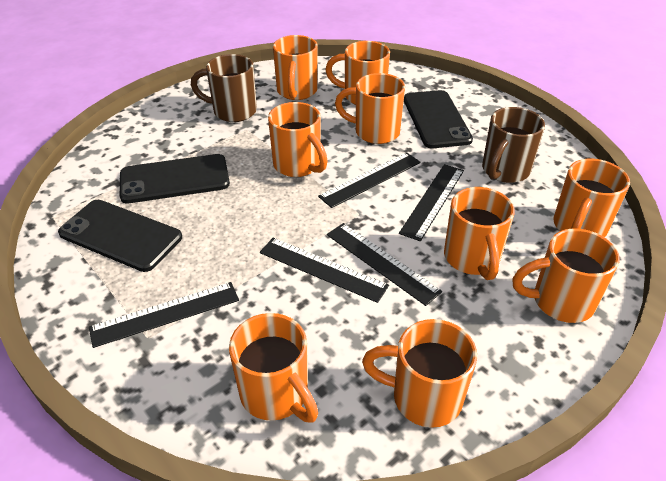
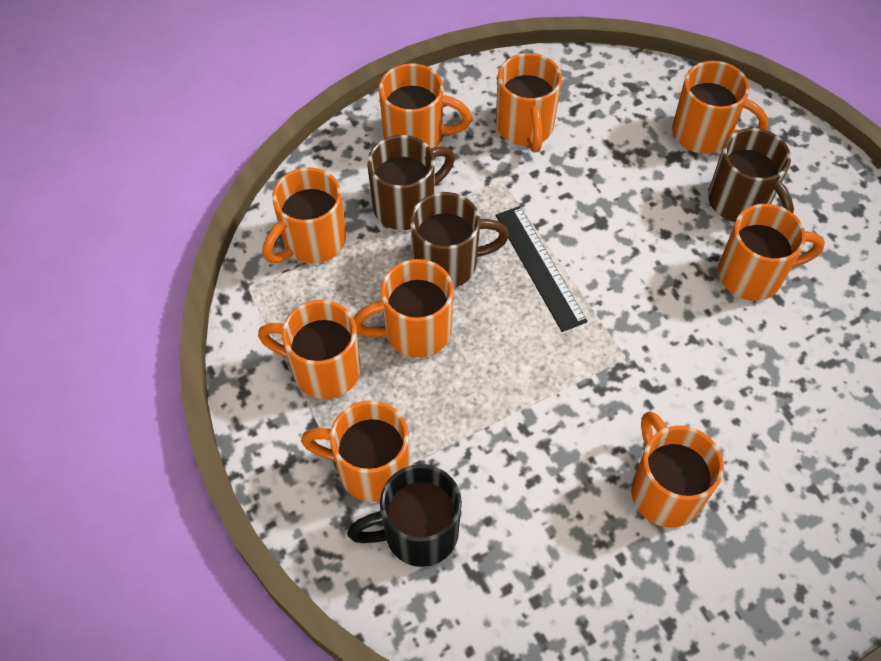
black mug: 0 -> 1
black phone: 3 -> 0
black ruler: 5 -> 1
brown mug: 2 -> 3

